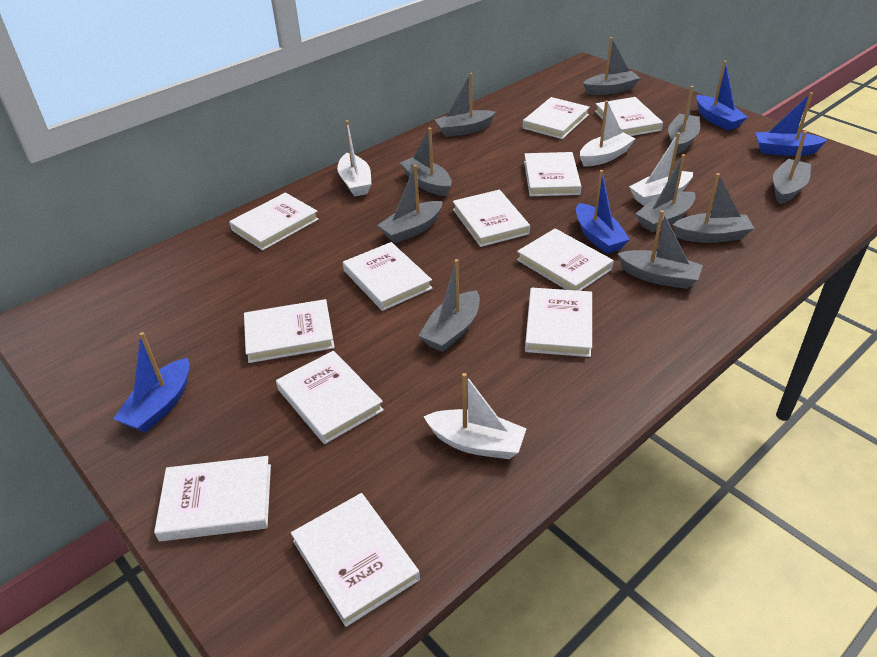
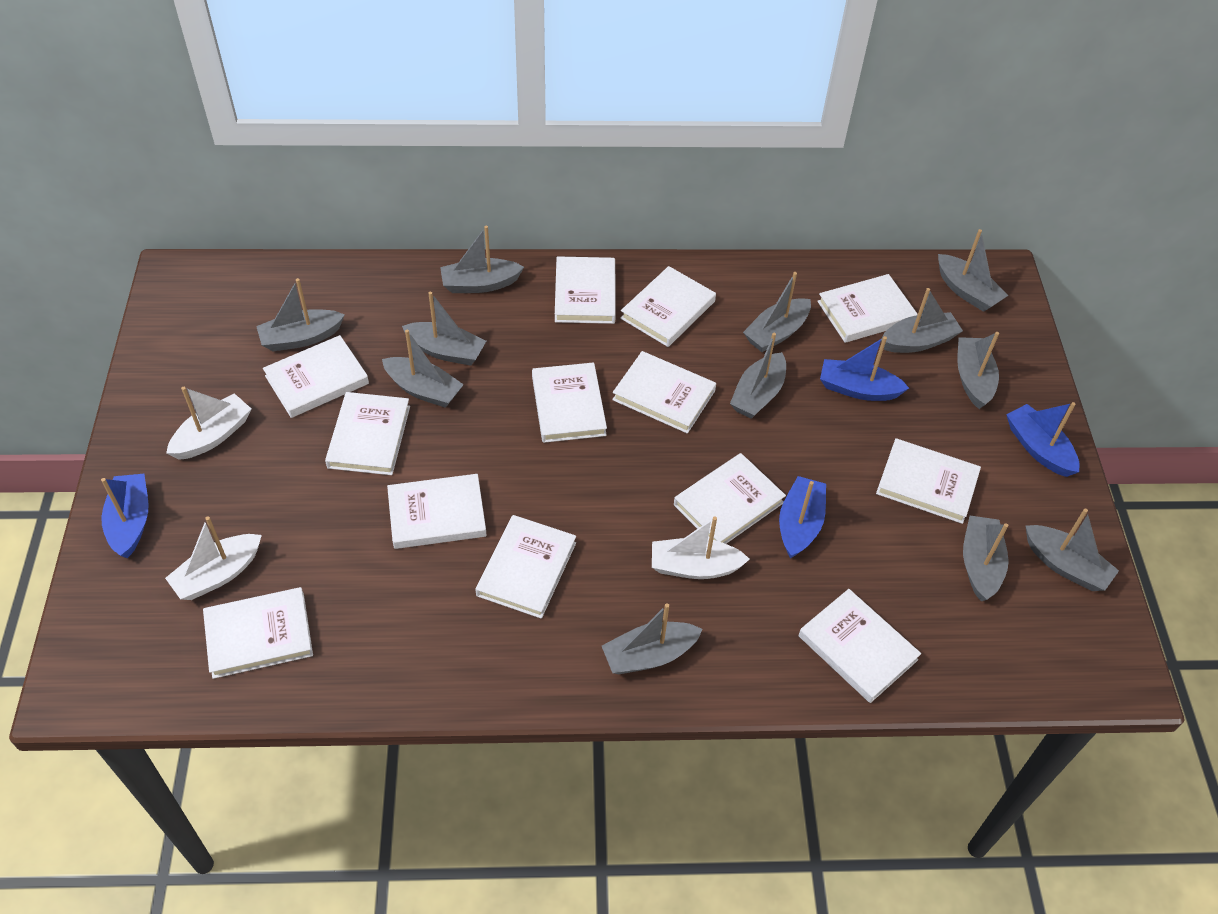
grey boat: 10 -> 12
white boat: 4 -> 3
white book: 12 -> 13

